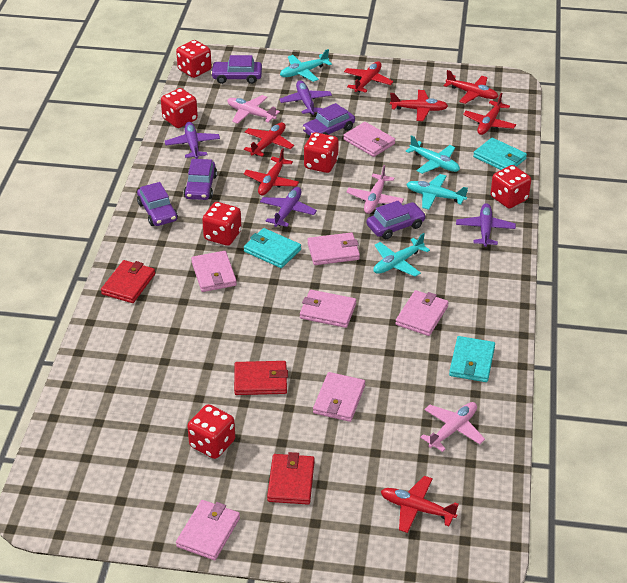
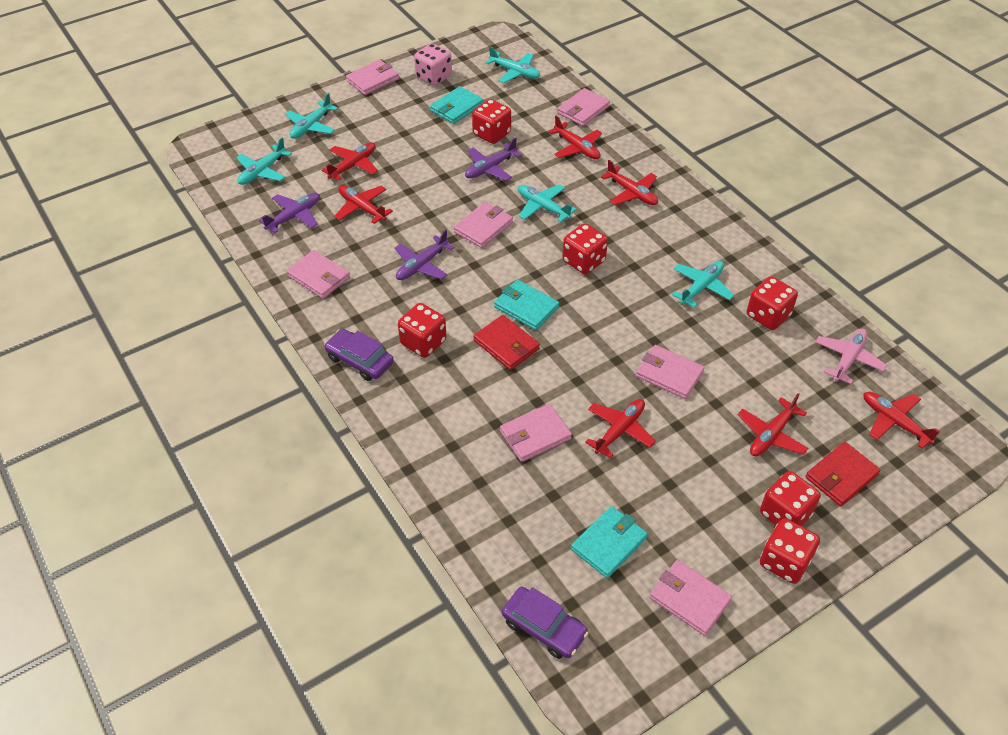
pink dice: 0 -> 1
pink plane: 3 -> 1
purple car: 5 -> 2
purple plane: 4 -> 3
red wallet: 3 -> 2
turquoise plane: 4 -> 5

